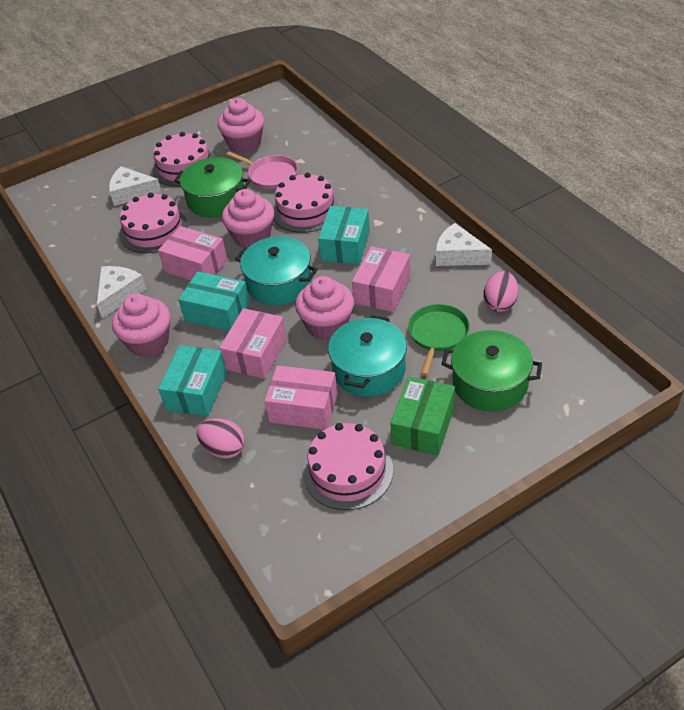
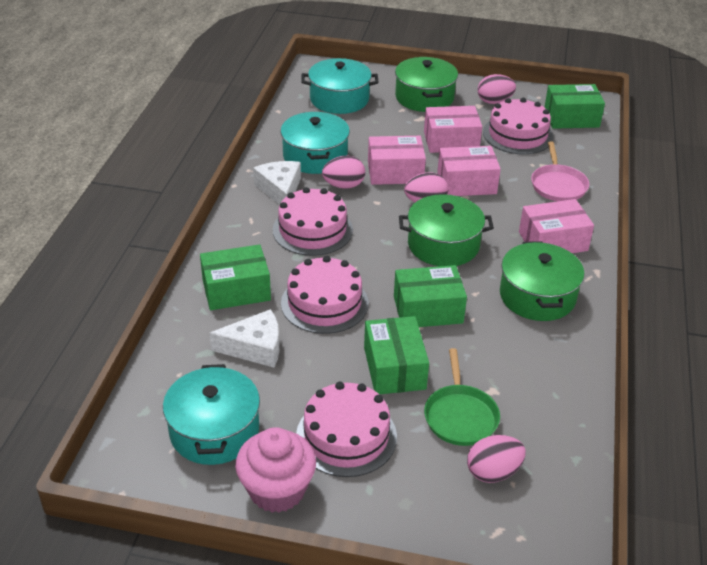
green box: 1 -> 4
green pot: 2 -> 3
pink cupcake: 4 -> 1
pink egg: 2 -> 4
turquoise box: 3 -> 0
turquoise pot: 2 -> 3
white cheese: 3 -> 2

